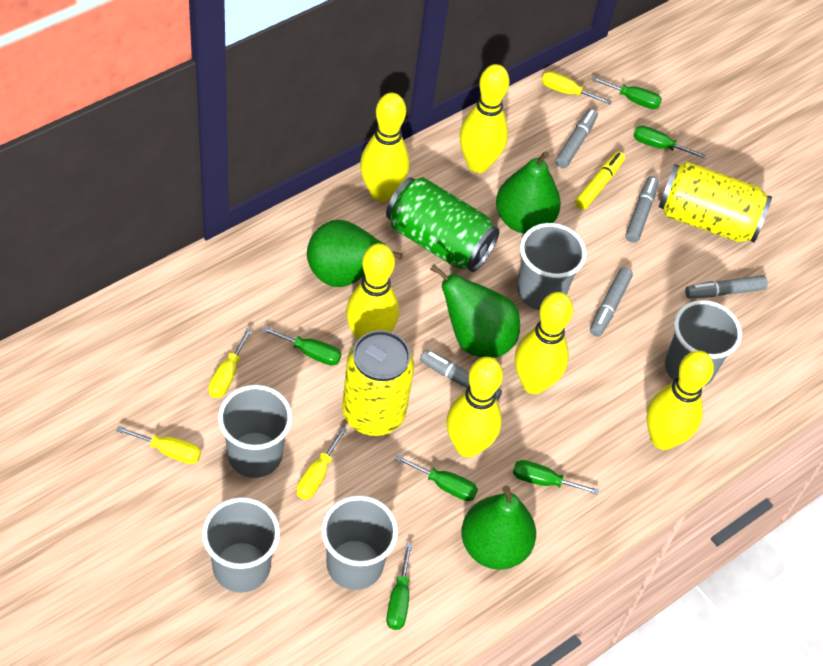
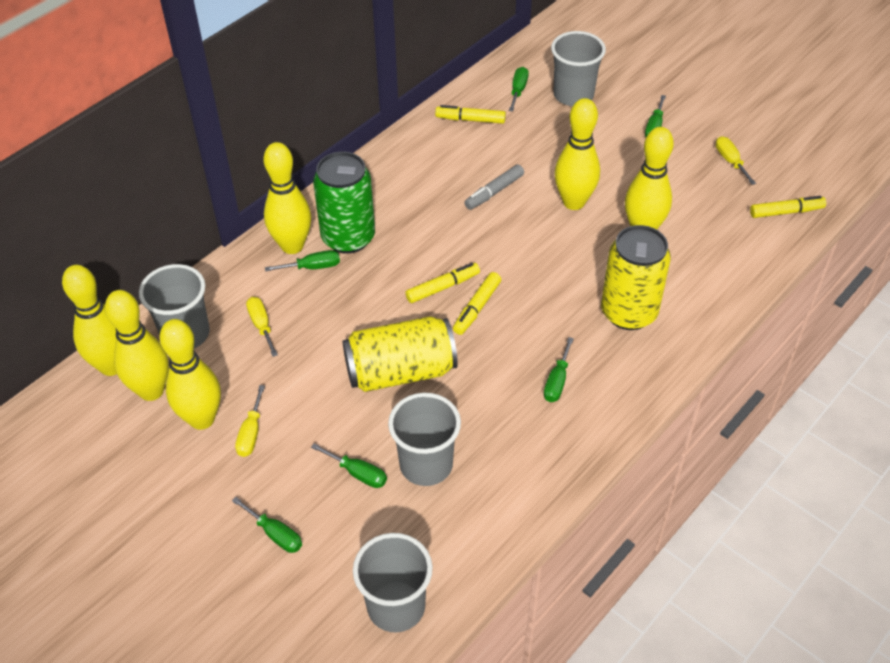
green pear: 4 -> 0
grey cup: 5 -> 4
grey marker: 5 -> 1
yellow marker: 1 -> 4
yellow screwdriver: 4 -> 3

